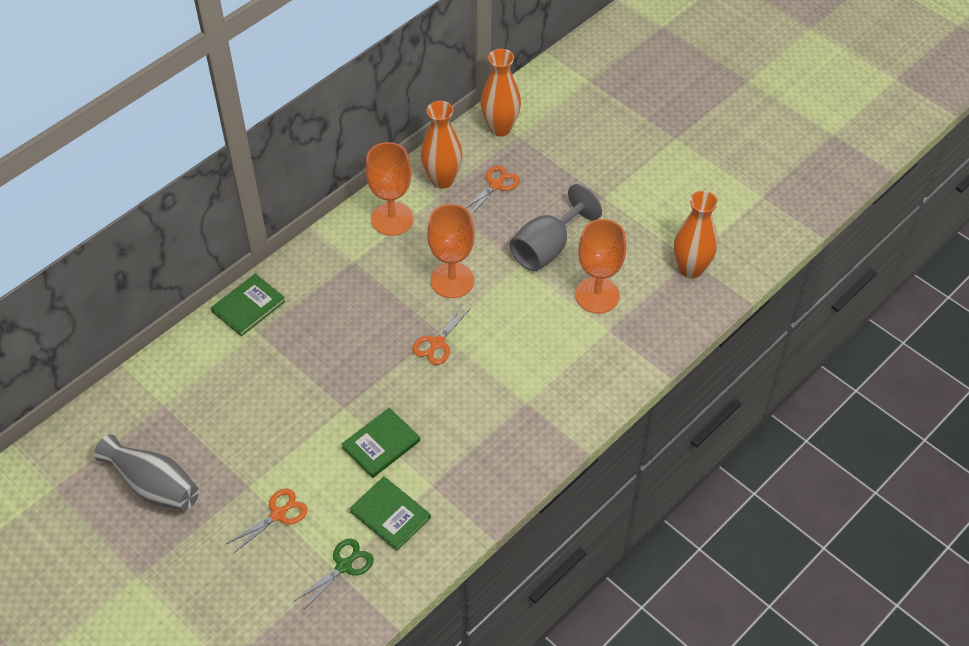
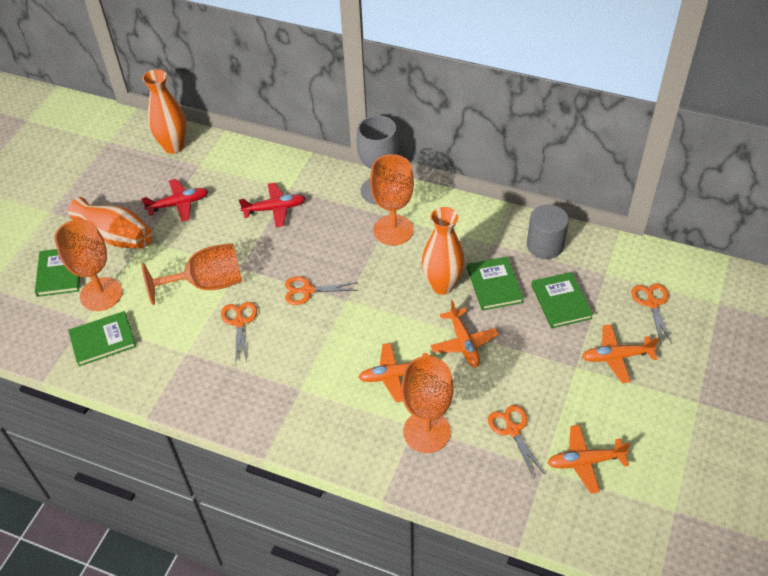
green book: 3 -> 4
green scissors: 1 -> 0
grey cylinder: 0 -> 1
grey vase: 1 -> 0
orange goblet: 3 -> 4
orange plane: 0 -> 4
orange scissors: 3 -> 4
red plane: 0 -> 2

